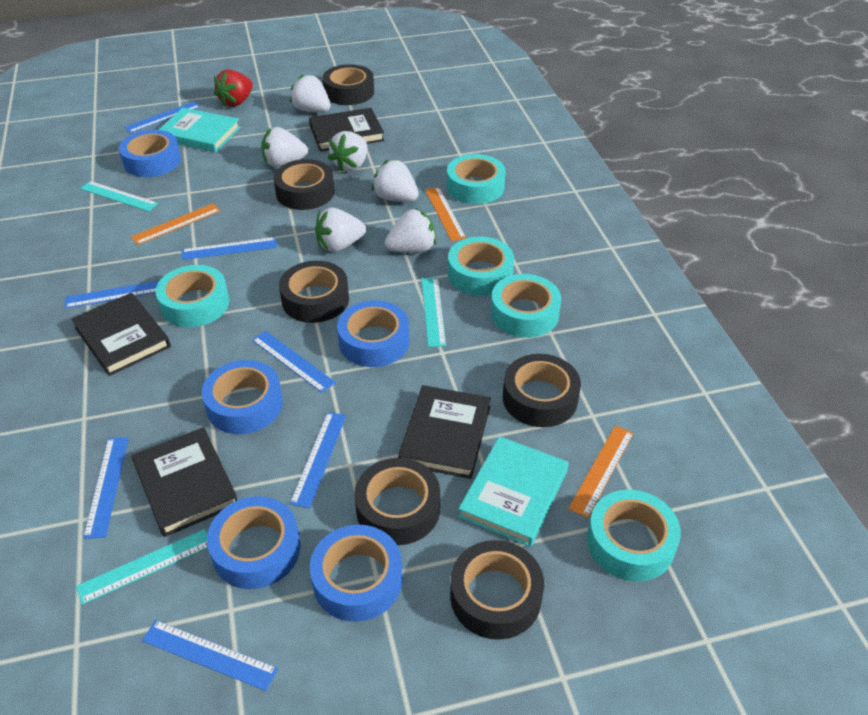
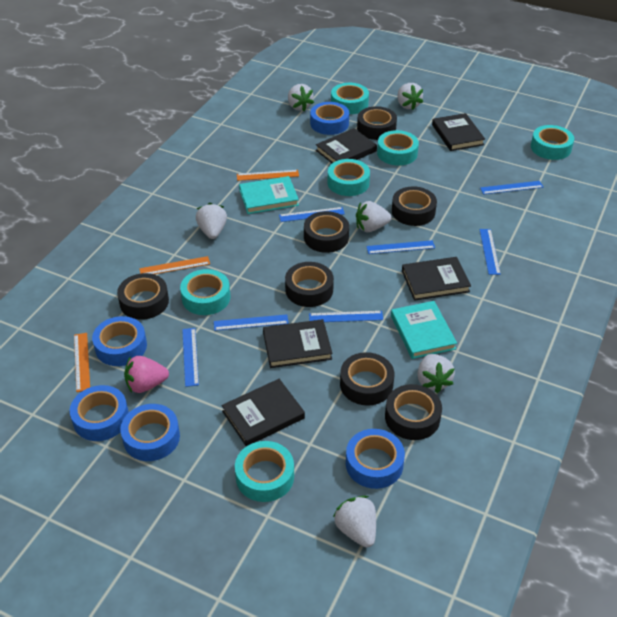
black book: 4 -> 5
black tape: 6 -> 7
pink strawberry: 0 -> 1
red strawberry: 1 -> 0
turquoise ruler: 3 -> 0
turquoise tape: 5 -> 6

